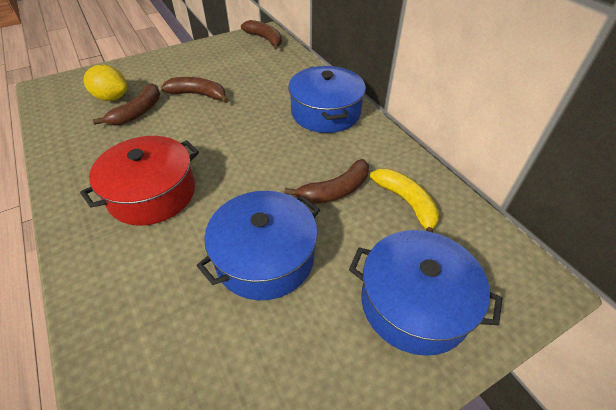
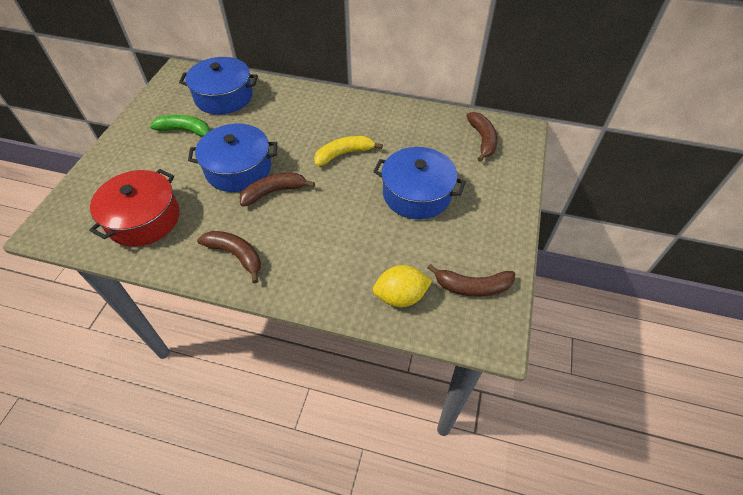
green banana: 0 -> 1

